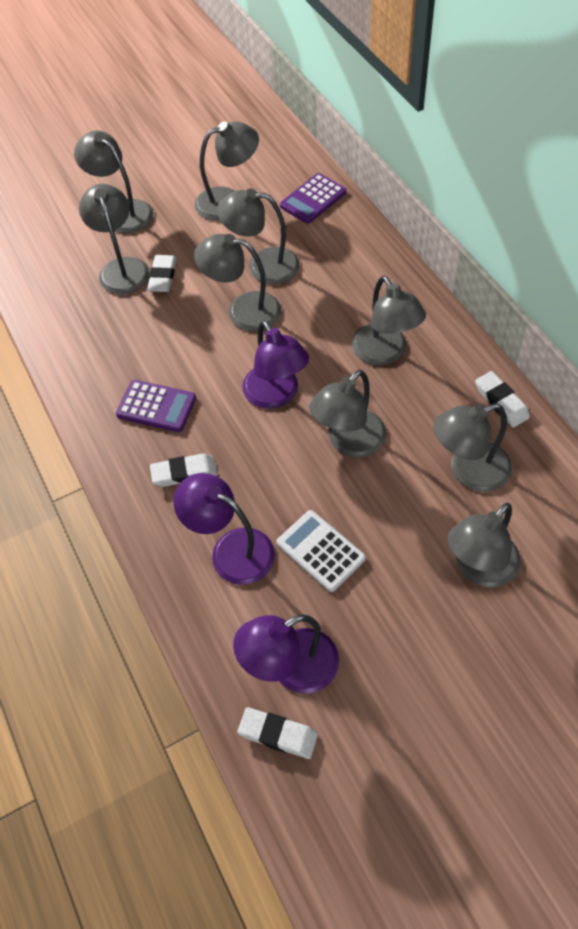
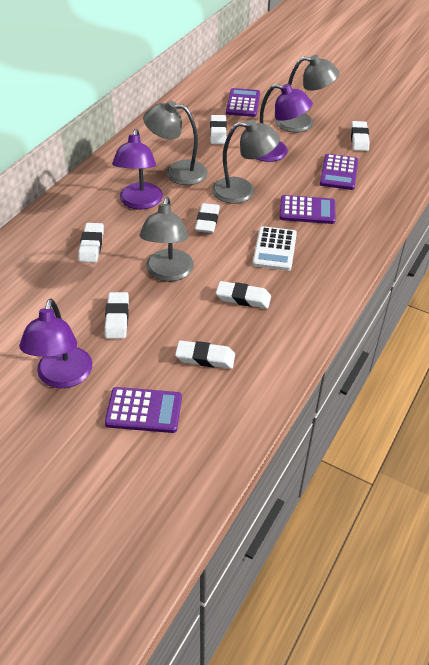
grey lamp: 9 -> 4
purple calculator: 2 -> 4
white eraser: 4 -> 7

